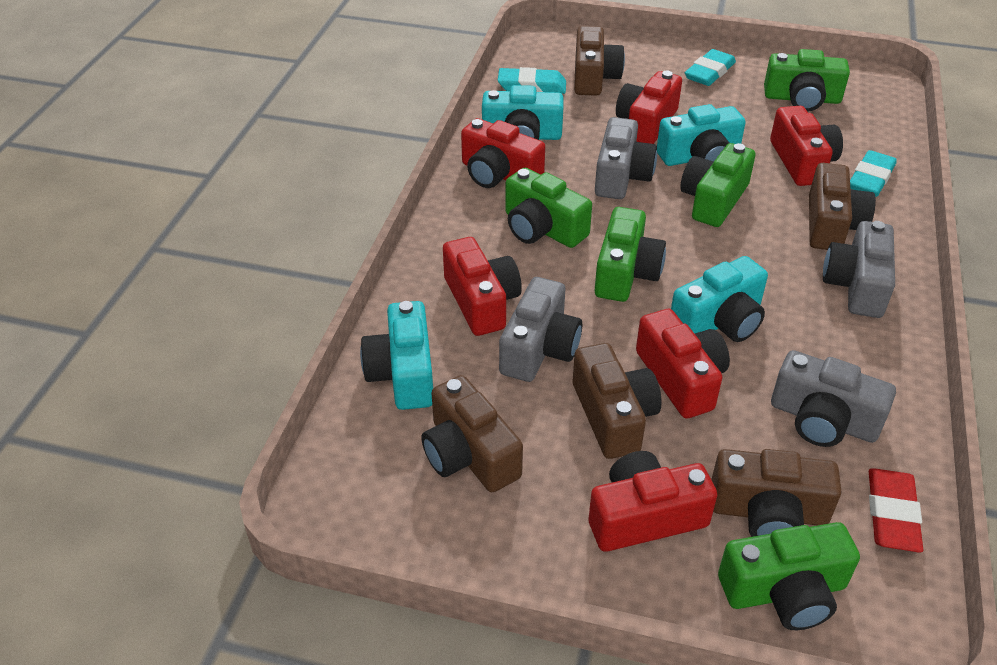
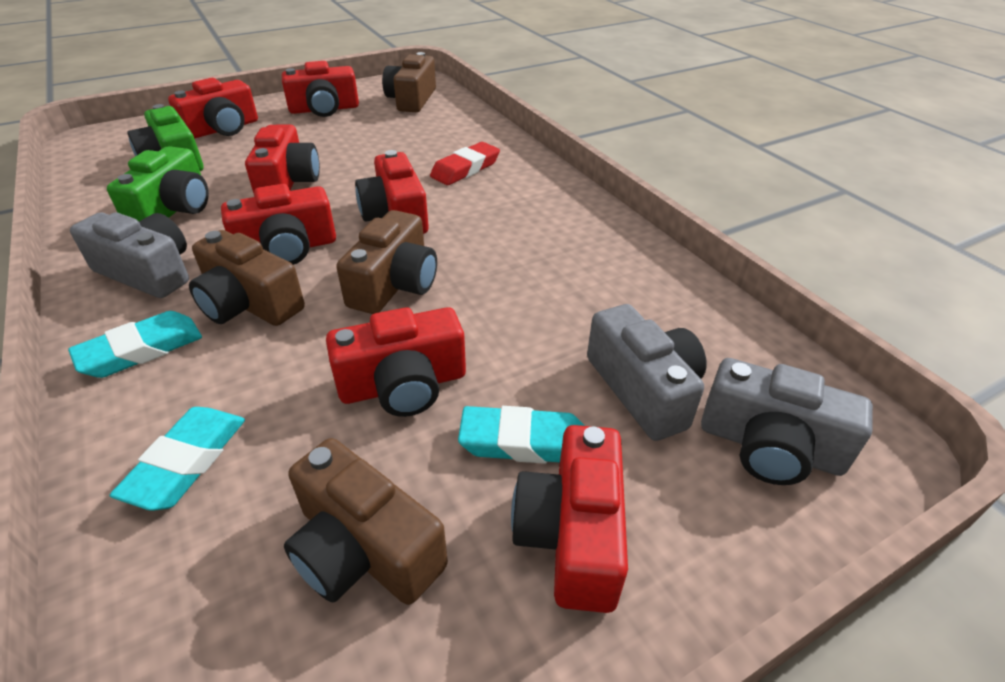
brown camera: 5 -> 4
green camera: 5 -> 2
grey camera: 4 -> 3
red camera: 6 -> 7
turquoise camera: 4 -> 0

